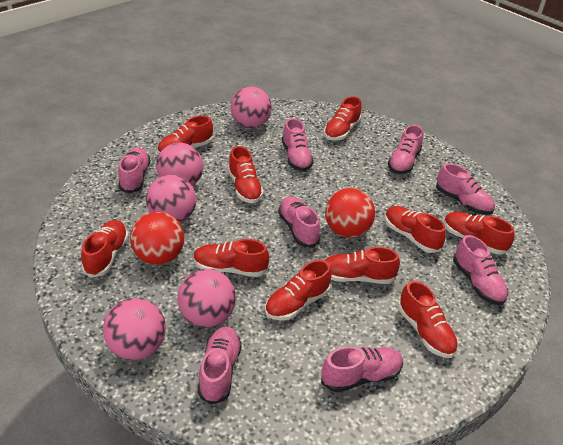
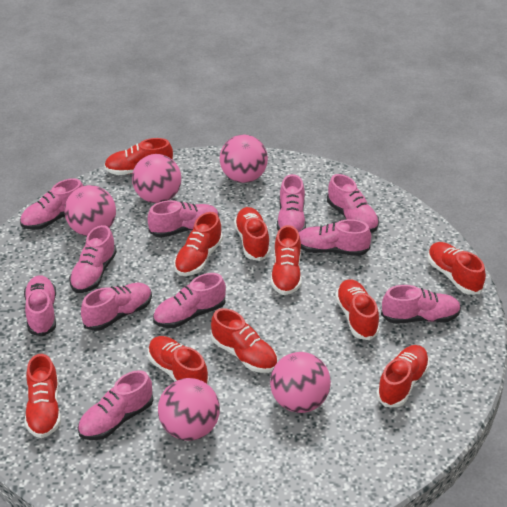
pink shoe: 8 -> 11
red ball: 2 -> 0

